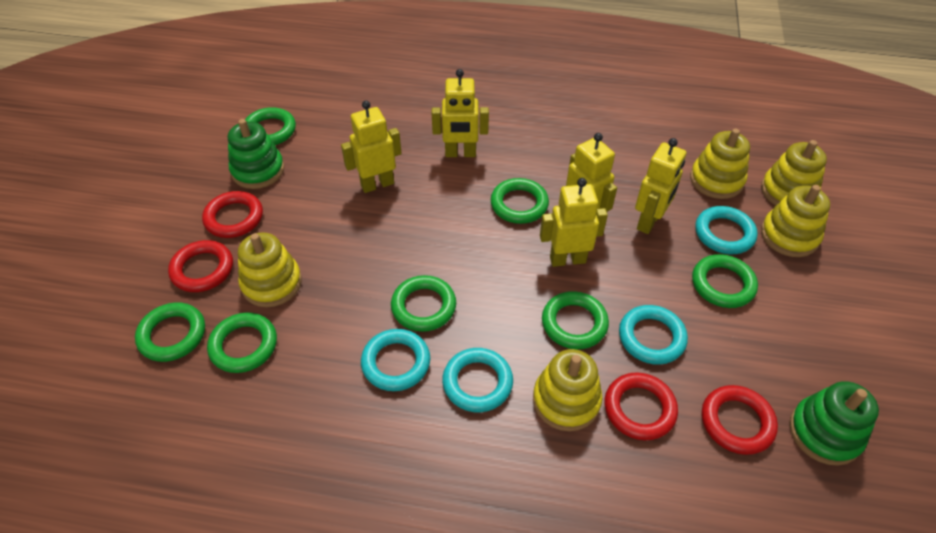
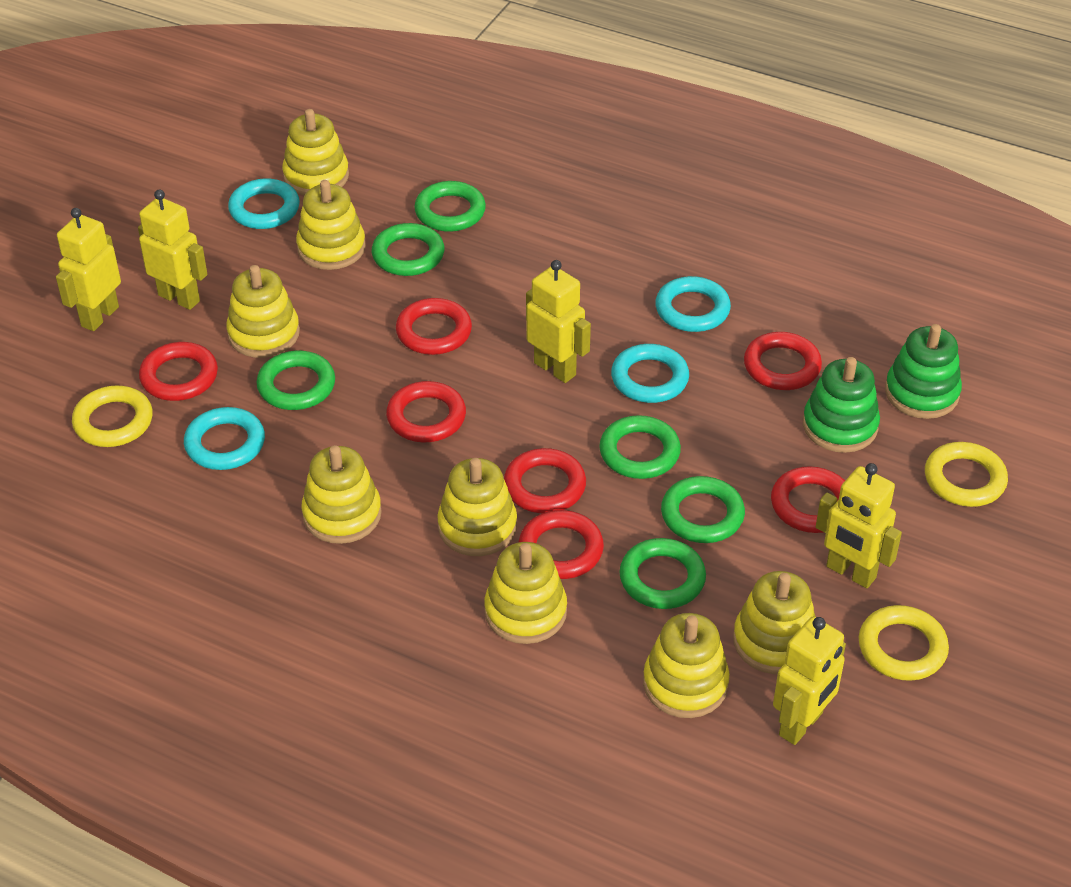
green ring: 7 -> 6
red ring: 4 -> 7
yellow ring: 0 -> 3
yellow stacking toy: 5 -> 8

